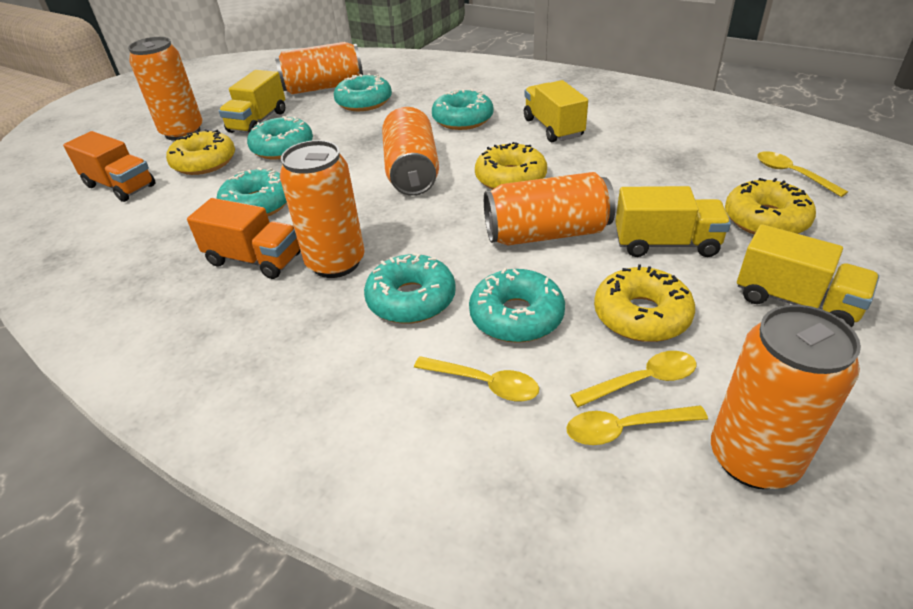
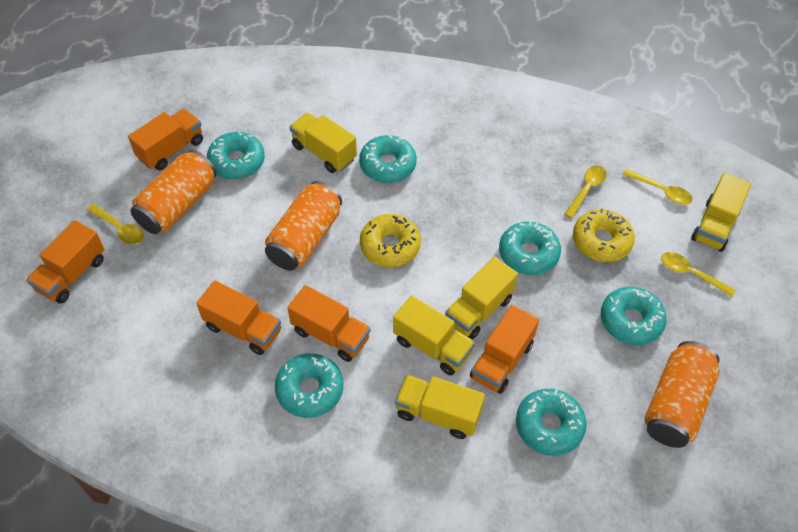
orange can: 6 -> 3
orange truck: 2 -> 5
yellow donut: 4 -> 2
yellow truck: 4 -> 5

